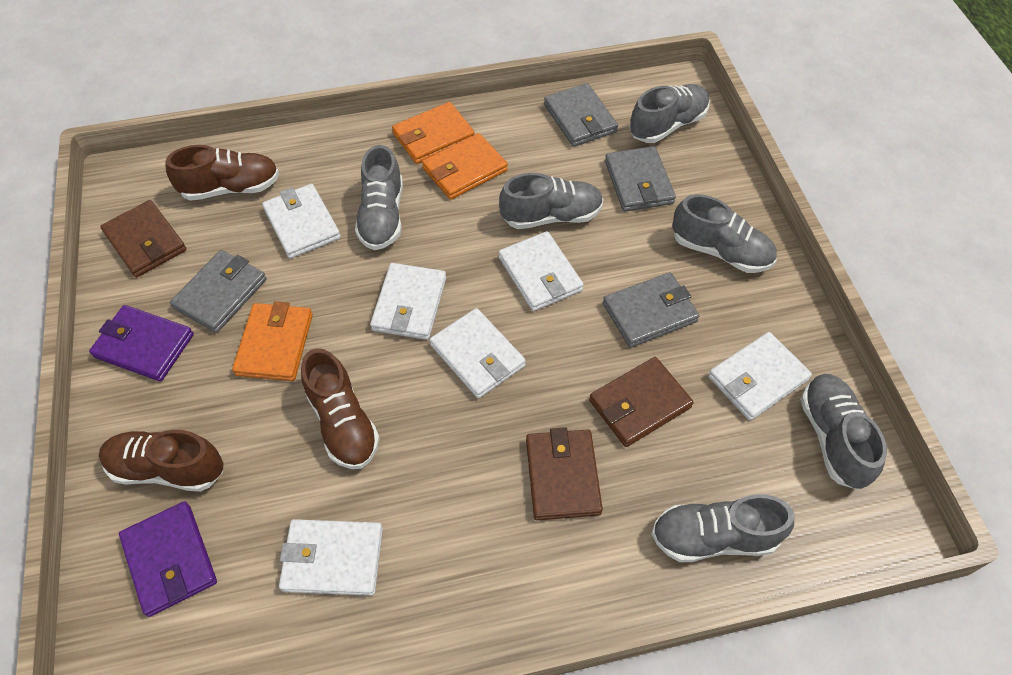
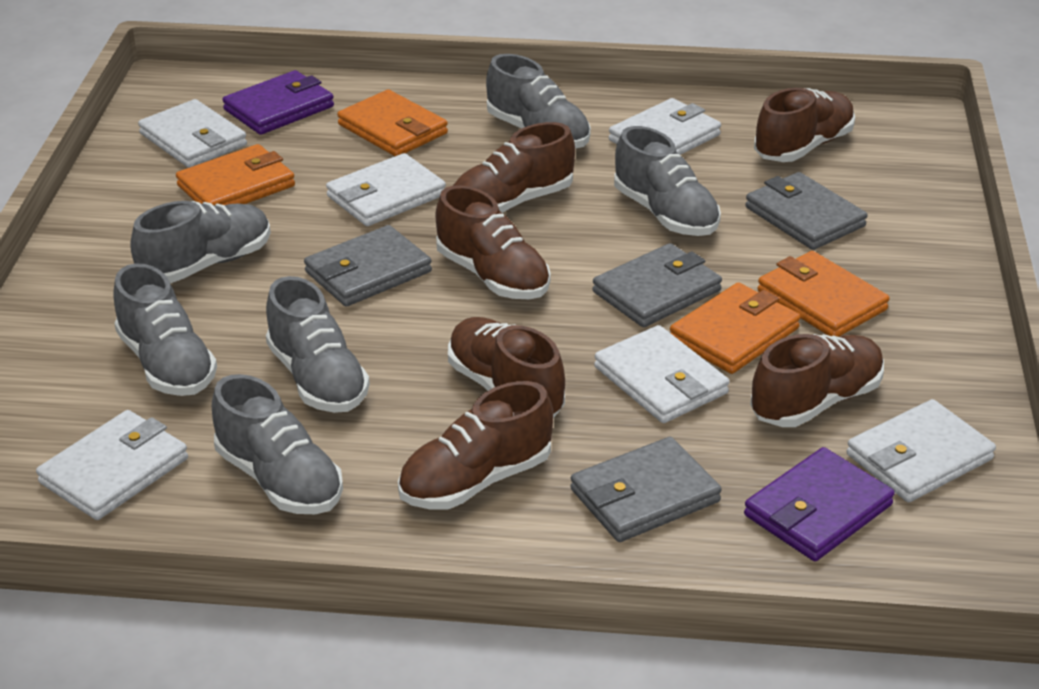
brown shoe: 3 -> 6
brown wallet: 3 -> 0
orange wallet: 3 -> 4

